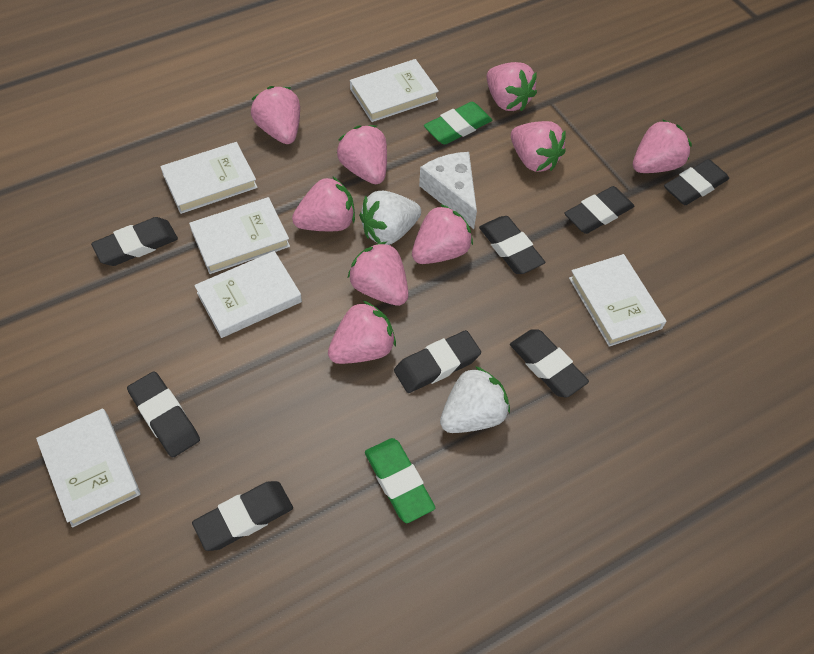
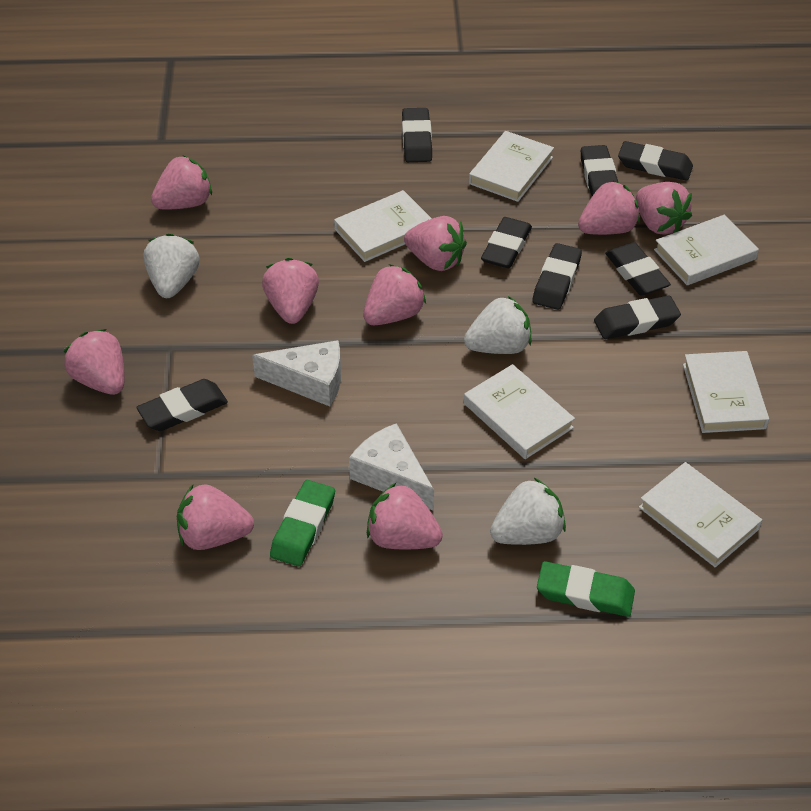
white cheese: 1 -> 2
white strawberry: 2 -> 3

